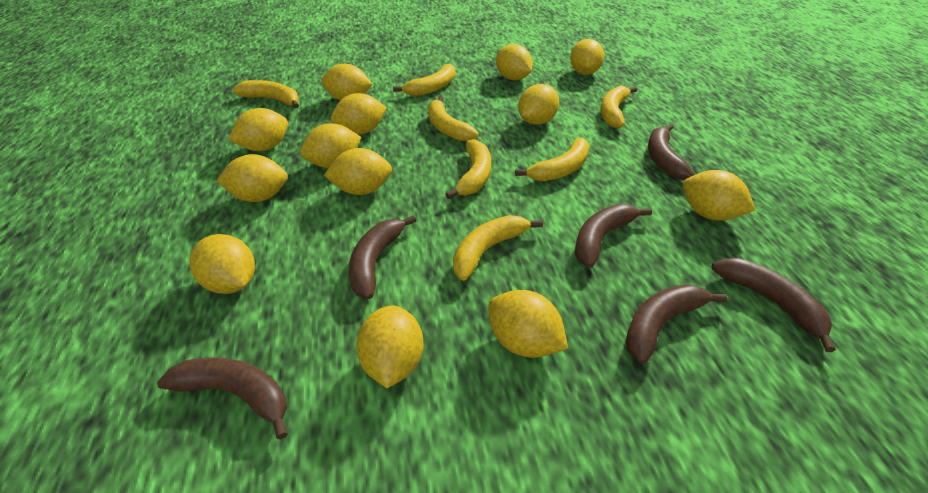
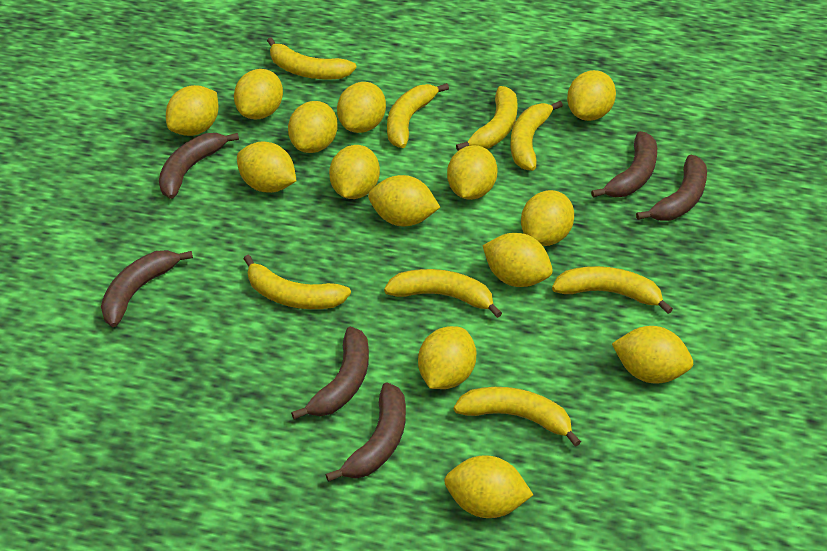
yellow banana: 7 -> 8
yellow lemon: 13 -> 14

